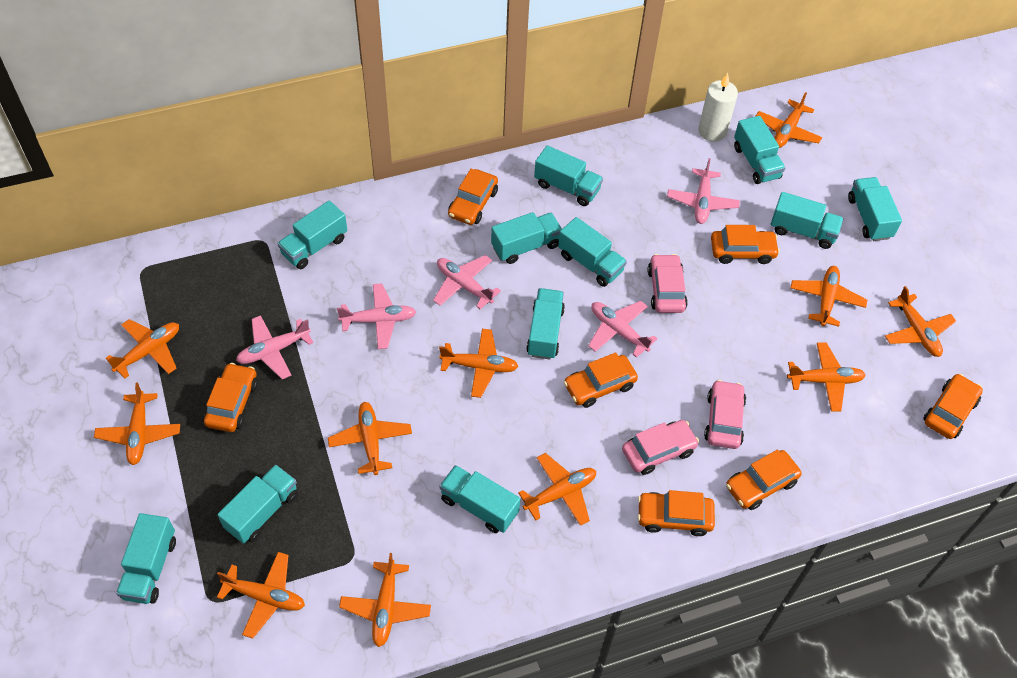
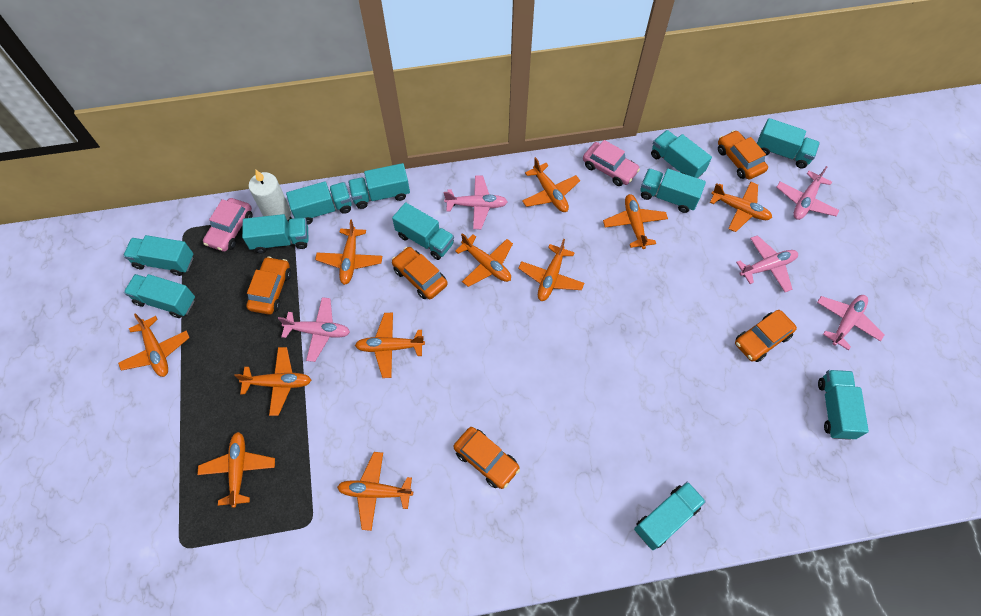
orange car: 7 -> 5
pink car: 3 -> 2

